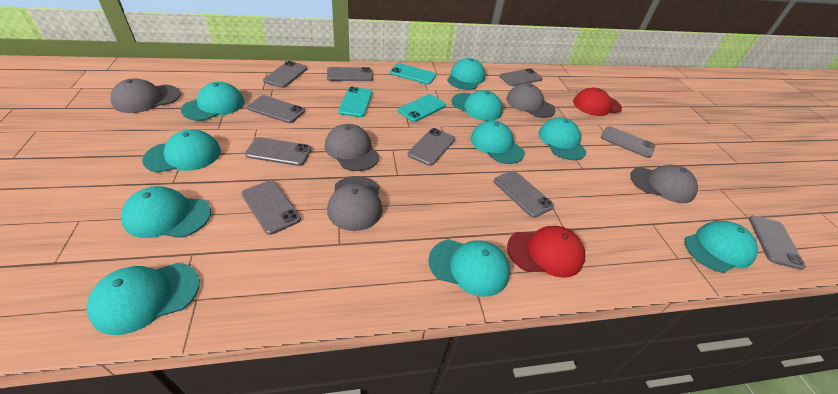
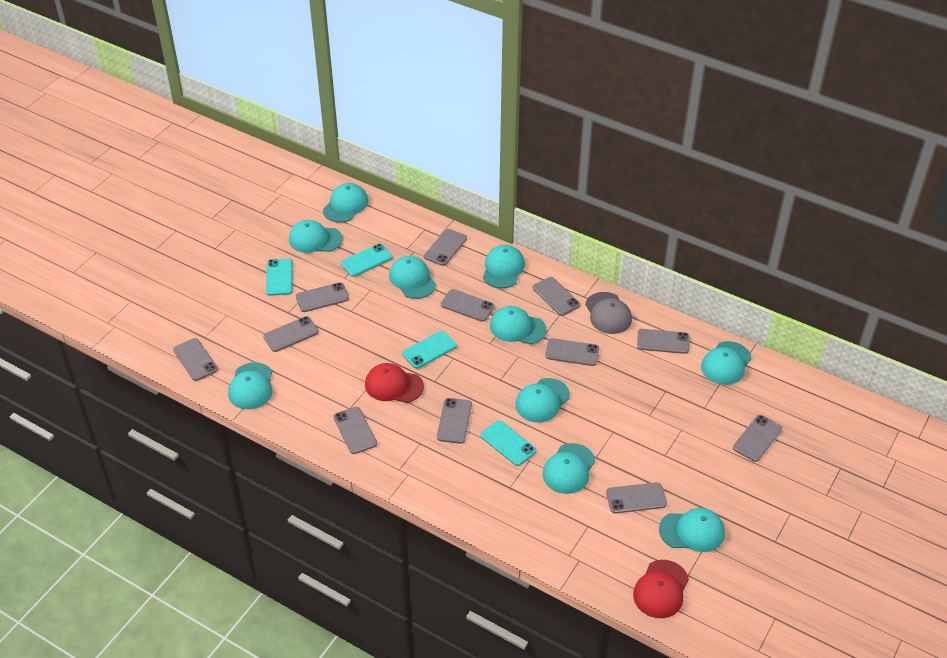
grey cap: 5 -> 1
grey phone: 10 -> 12
turquoise phone: 3 -> 4

